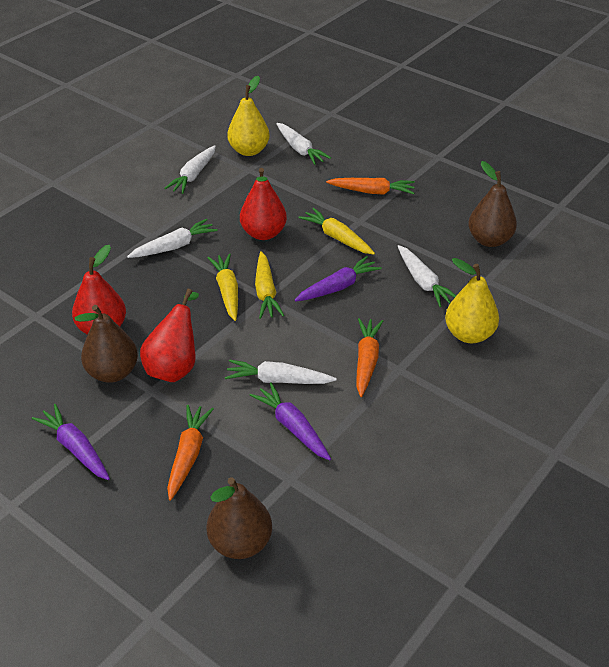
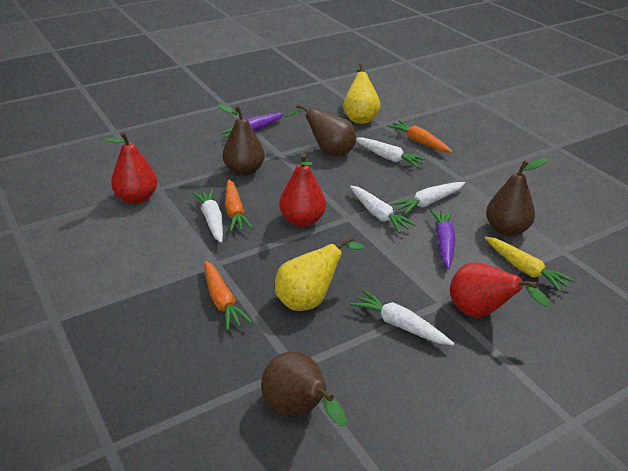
brown pear: 3 -> 4
purple carrot: 3 -> 2
yellow carrot: 3 -> 1

